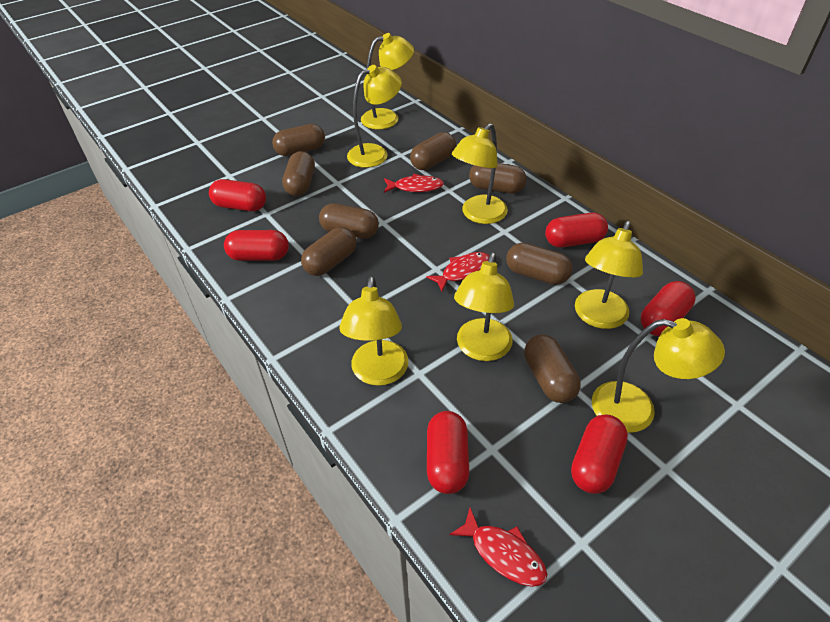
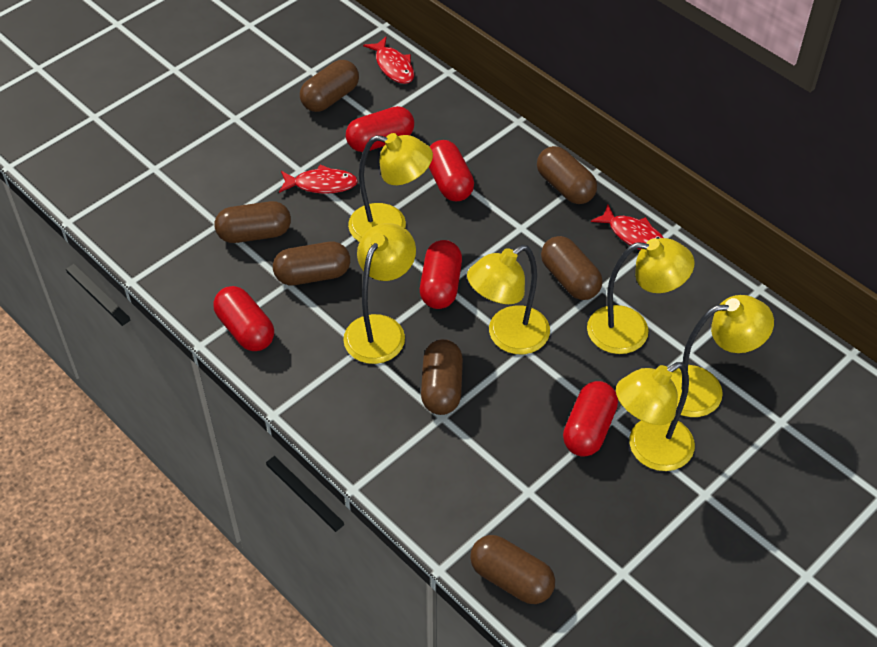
brown capsule: 8 -> 7
red capsule: 6 -> 5
yellow lamp: 7 -> 6

